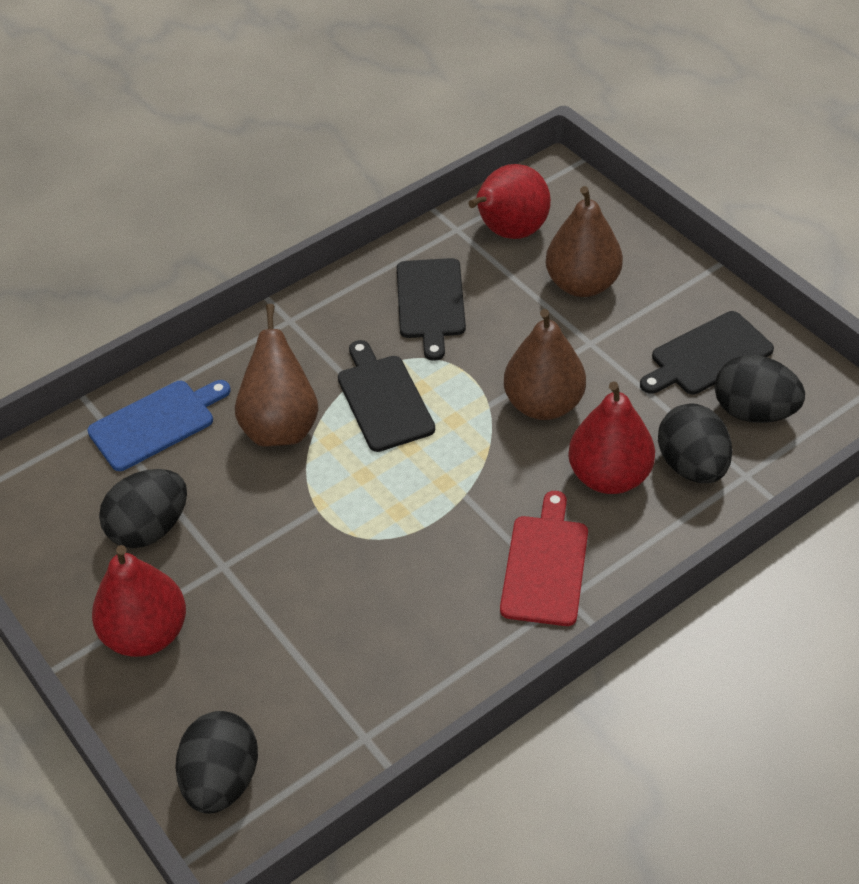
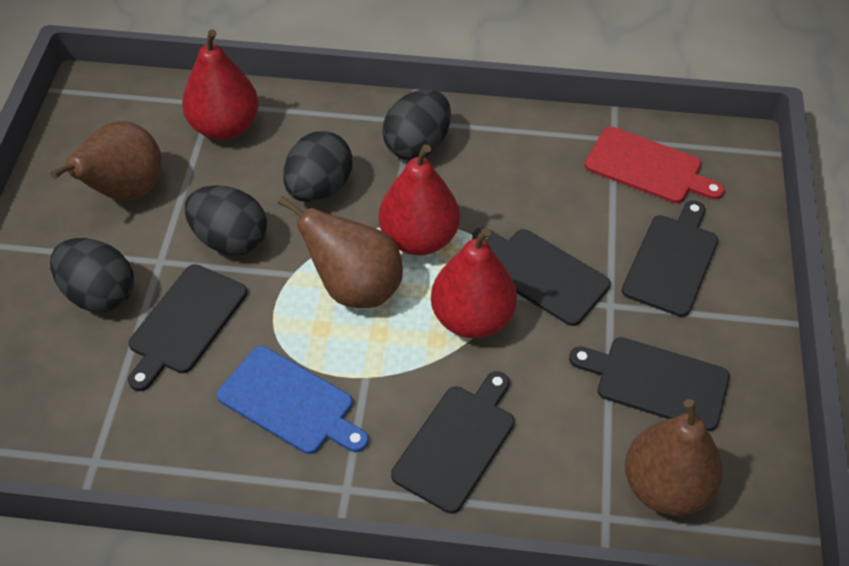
black cutting board: 3 -> 5

